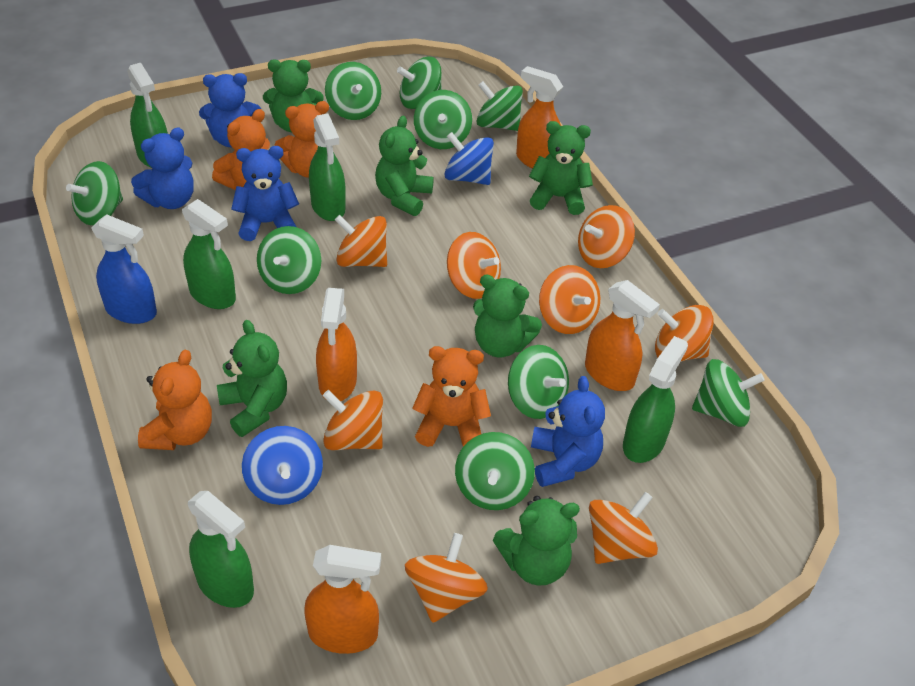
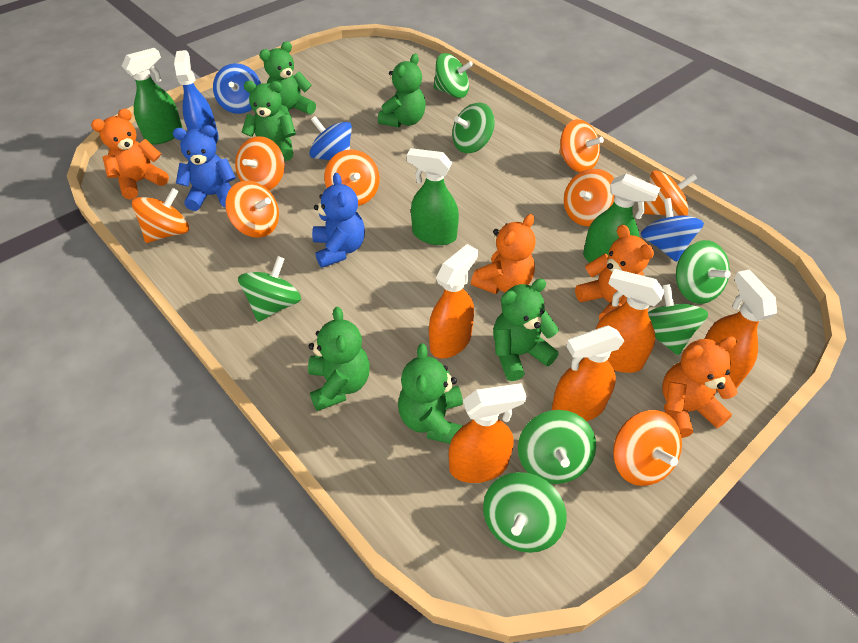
blue spinning top: 2 -> 3
blue teddy bear: 4 -> 2
green spinning top: 9 -> 7
green spray bottle: 5 -> 3
orange spray bottle: 4 -> 5

